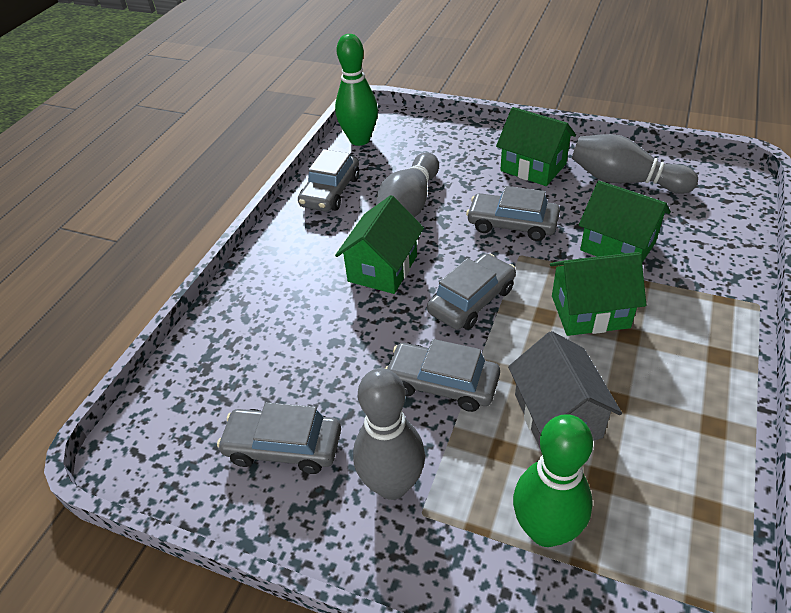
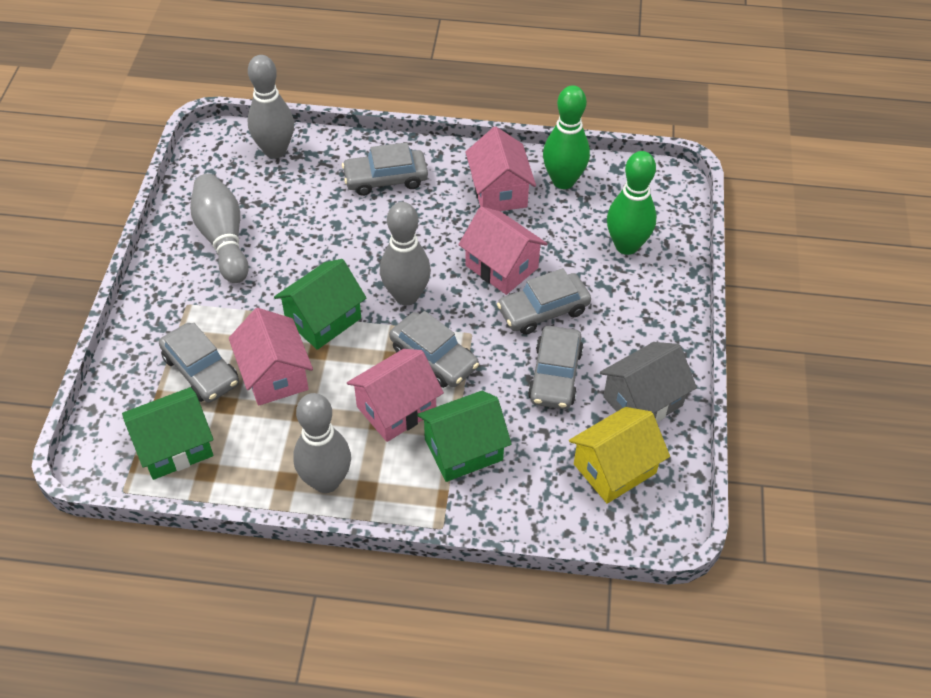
green house: 4 -> 3
grey bowling pin: 3 -> 4
pink house: 0 -> 4
yellow house: 0 -> 1

